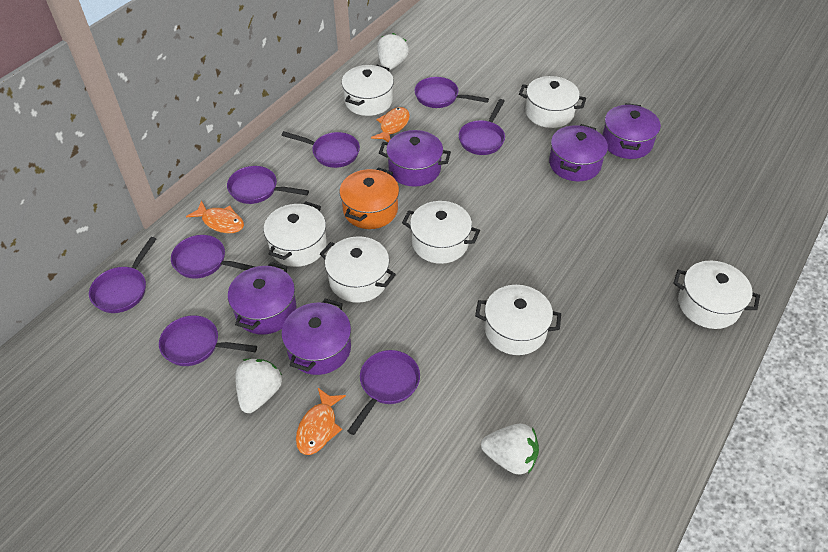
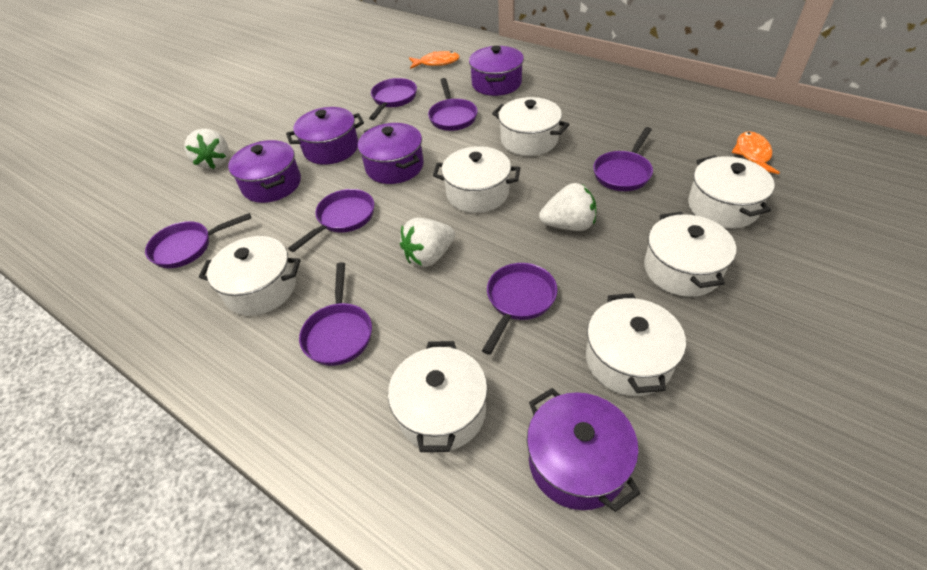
orange fish: 3 -> 2
orange pot: 1 -> 0
purple pan: 8 -> 7

